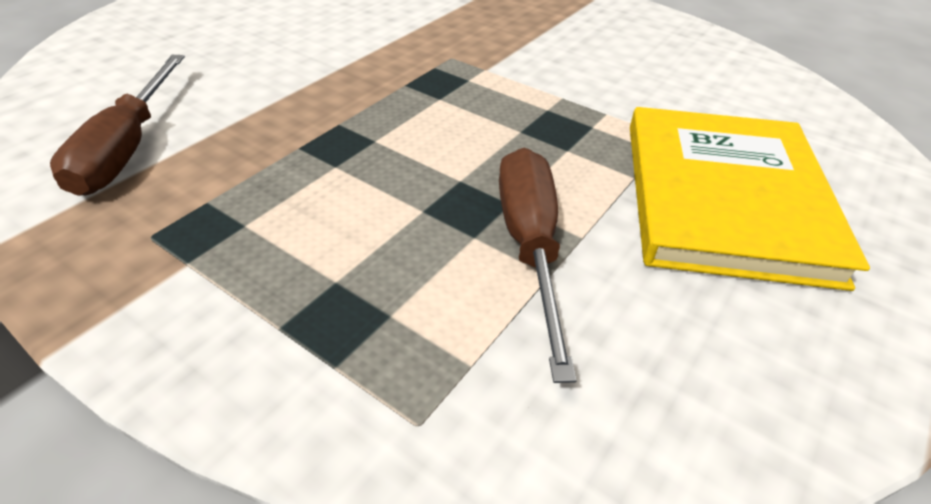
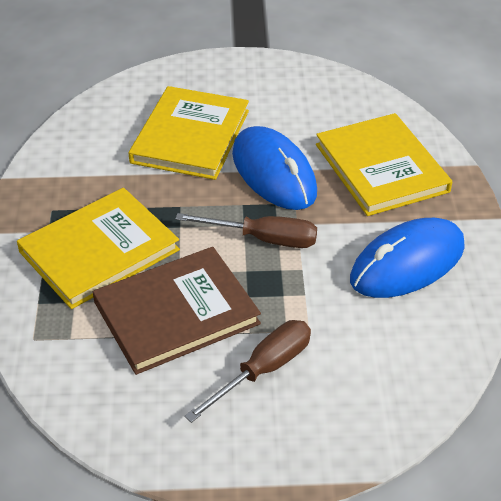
blue mouse: 0 -> 2
brown book: 0 -> 1
yellow book: 1 -> 3

